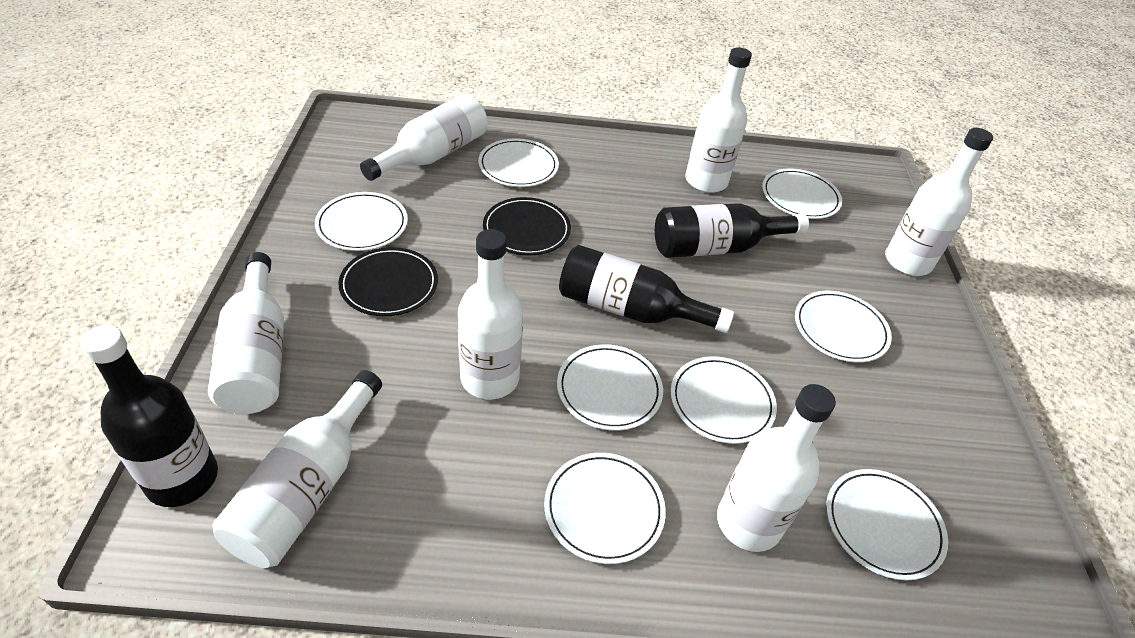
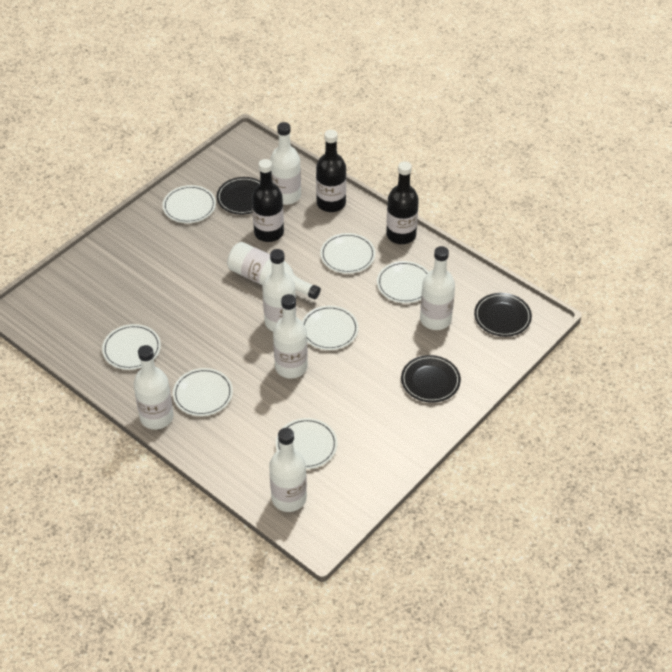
black plate: 2 -> 3
white plate: 8 -> 7

